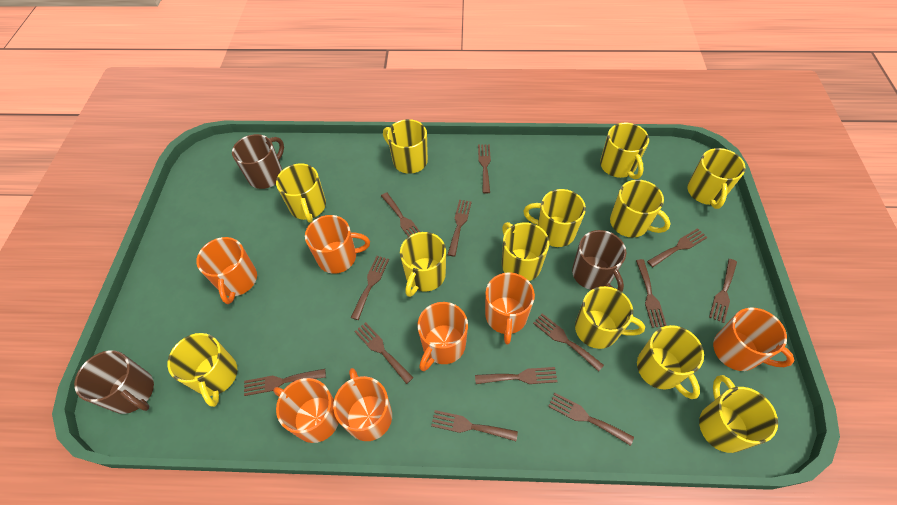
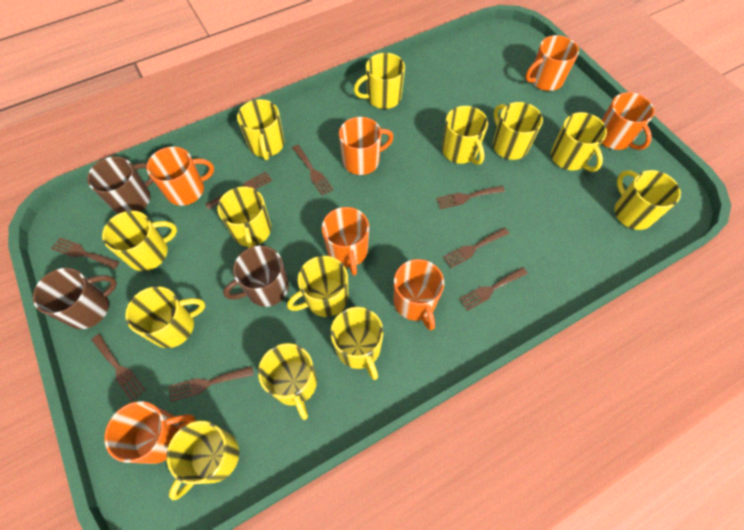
brown fork: 13 -> 8
yellow mug: 12 -> 13

